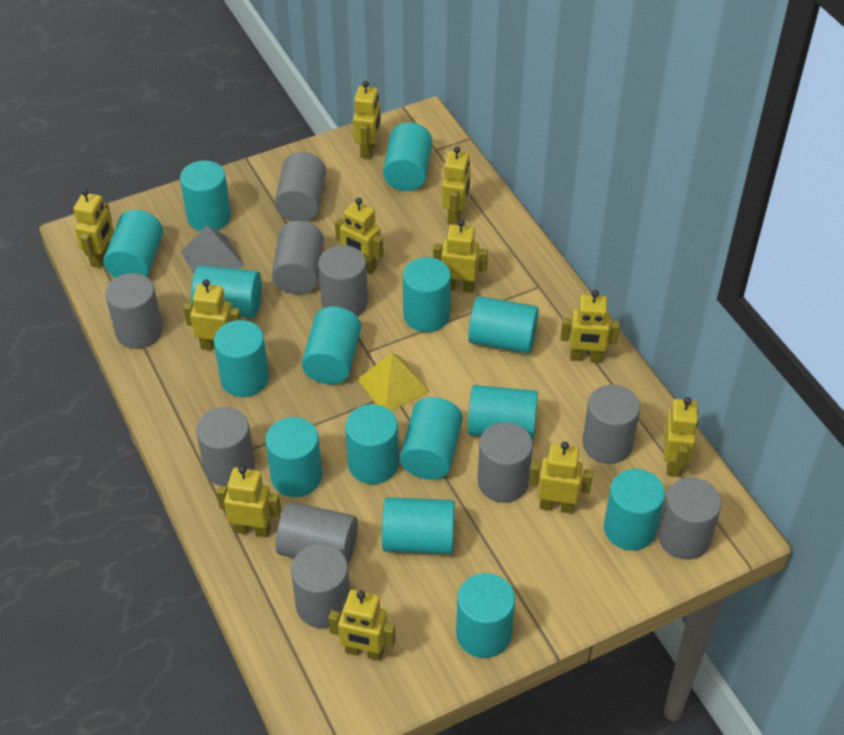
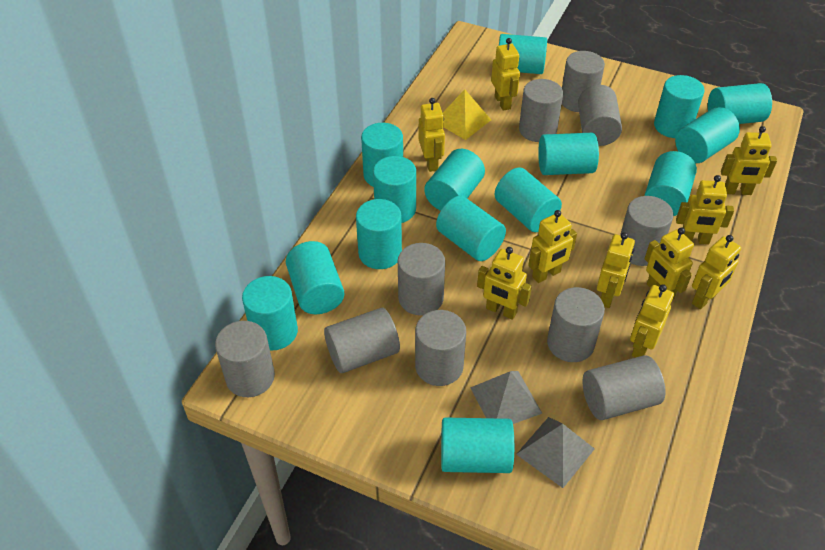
grey pyramid: 1 -> 2
yellow robot: 11 -> 10

